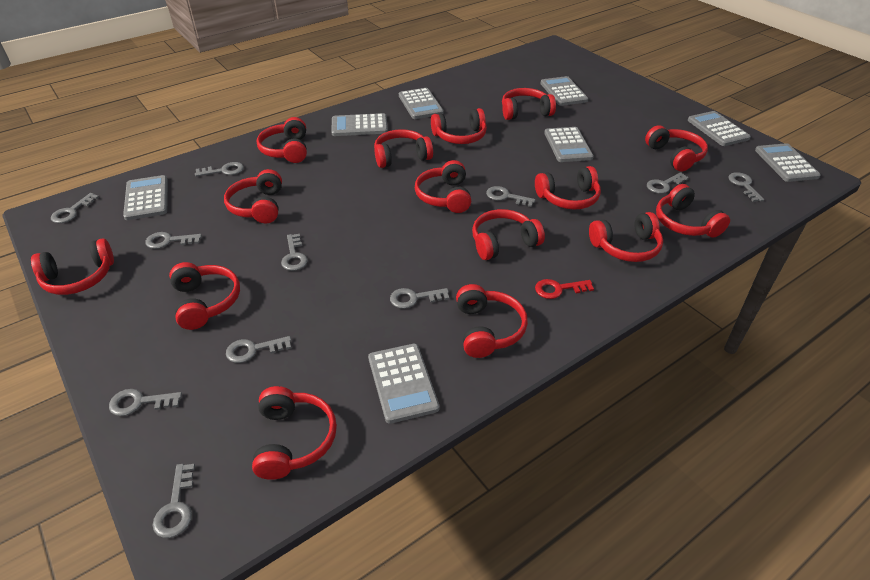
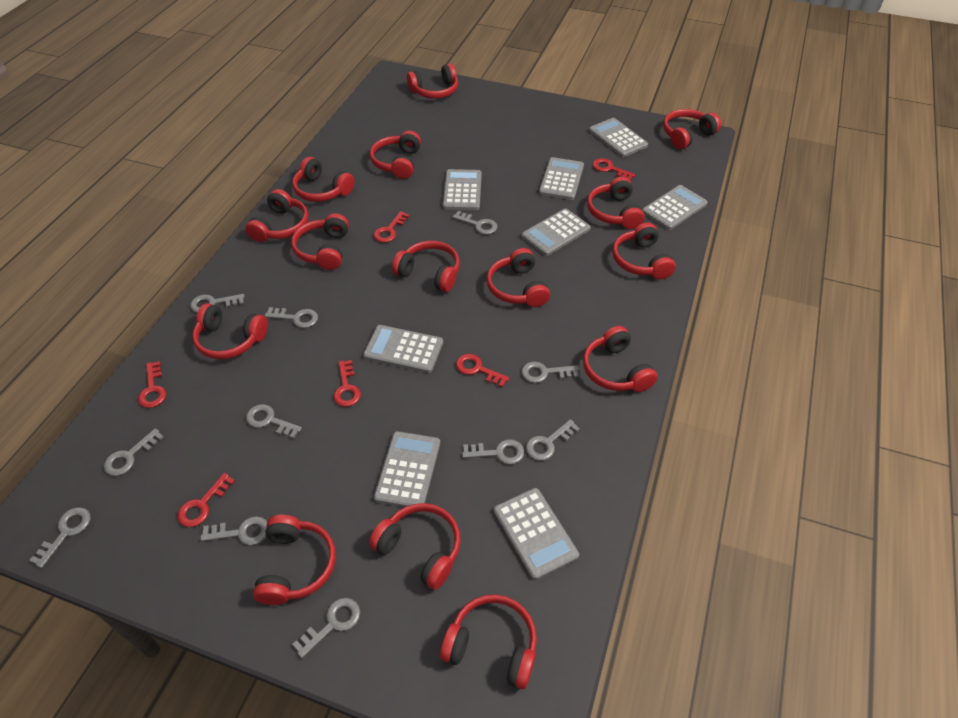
red key: 1 -> 6

